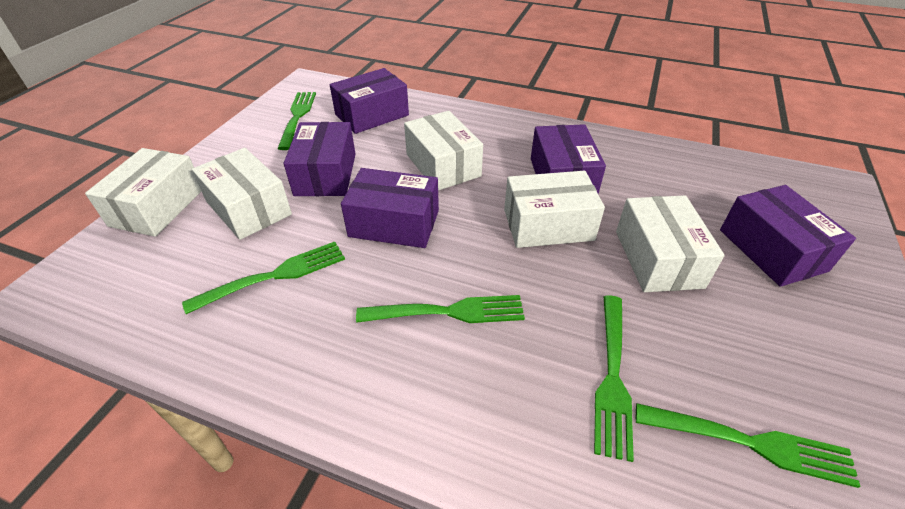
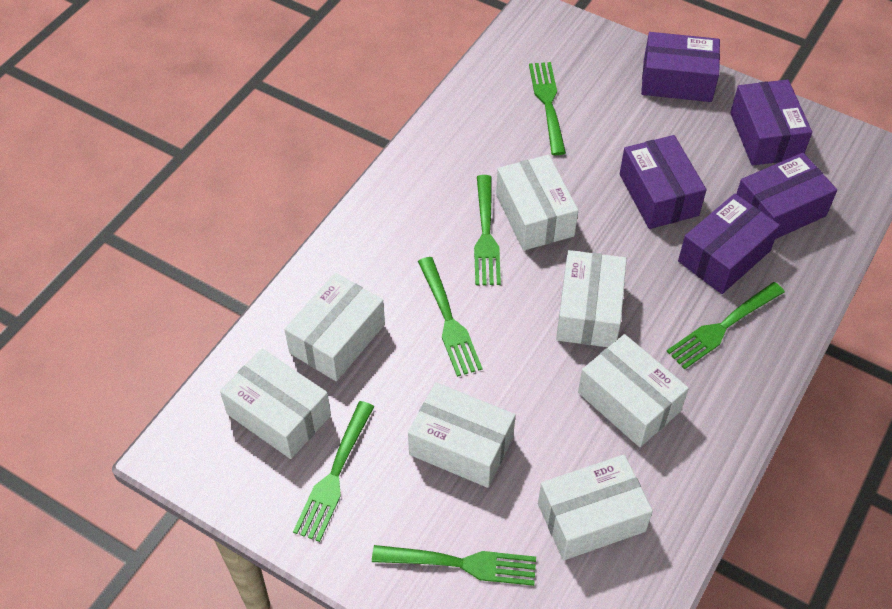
green fork: 5 -> 6
white box: 5 -> 7

